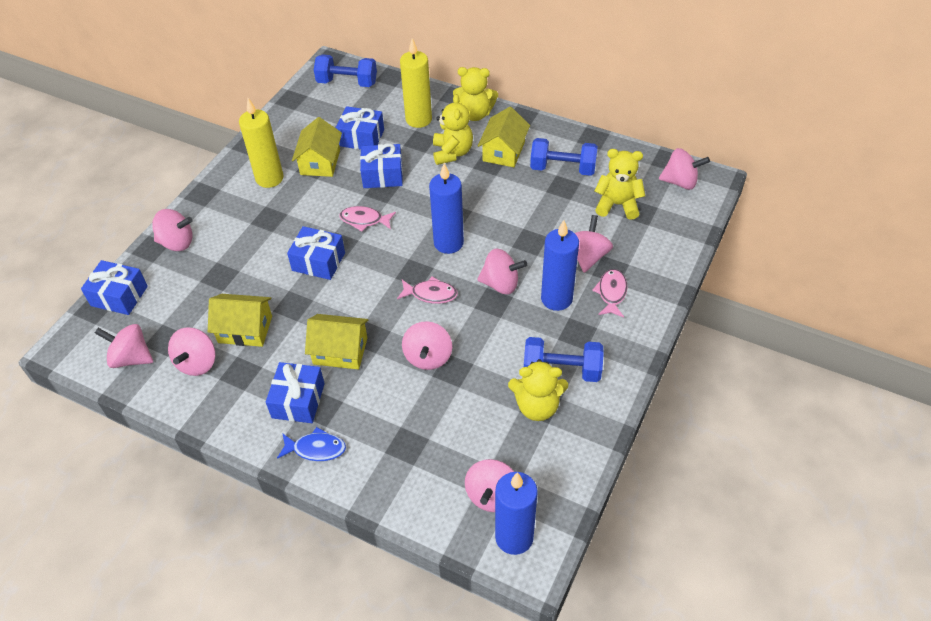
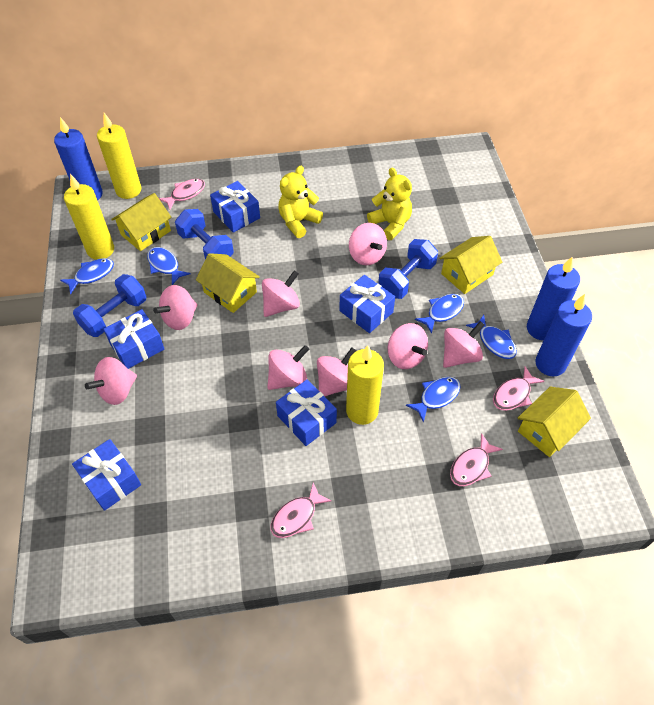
blue fish: 1 -> 5
pink fish: 3 -> 4
yellow candle: 2 -> 3
yellow teddy bear: 4 -> 2

